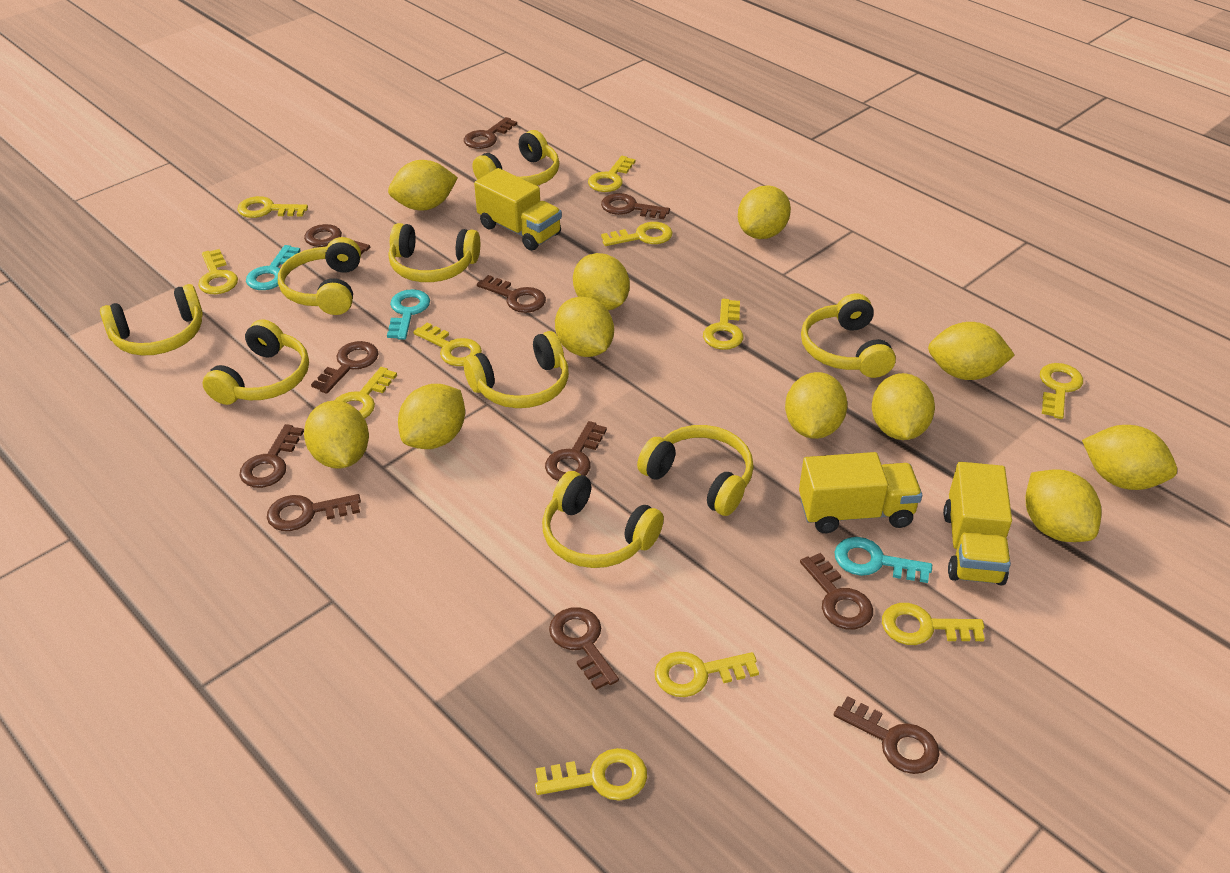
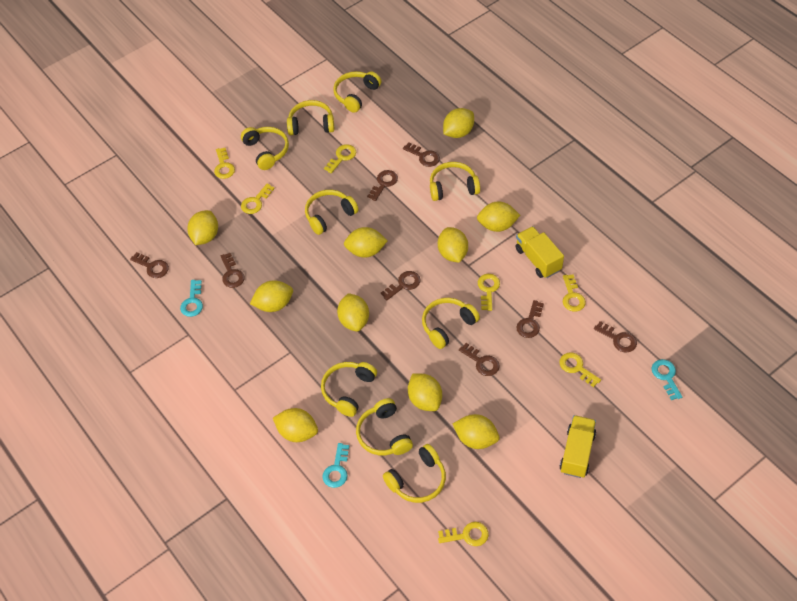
brown key: 11 -> 8
yellow key: 11 -> 7
yellow lemon: 11 -> 10
yellow truck: 3 -> 2

